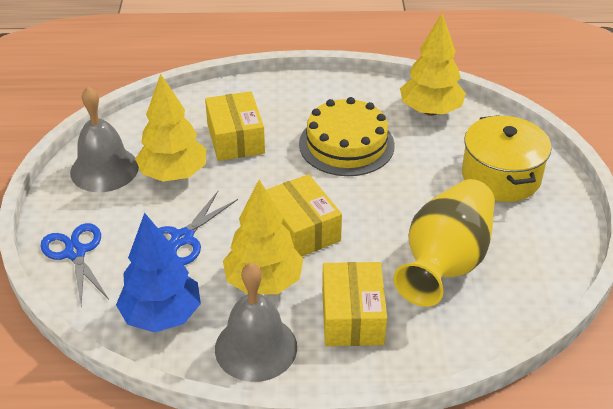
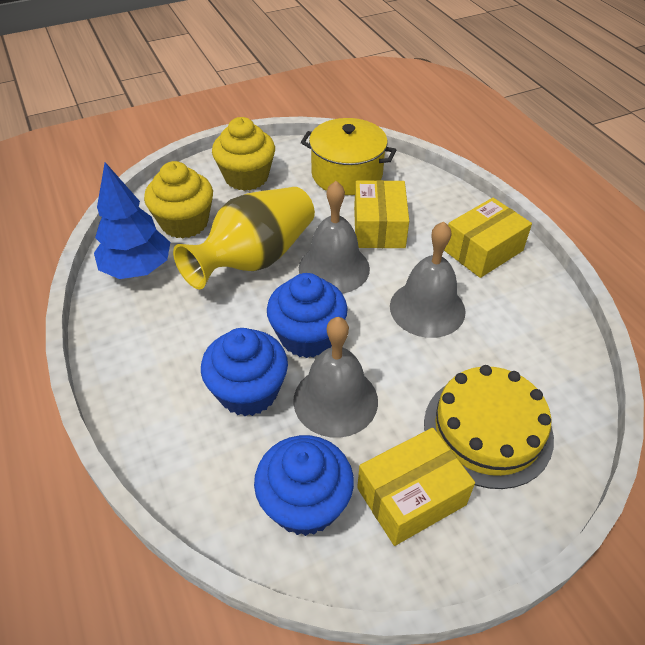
blue cupcake: 0 -> 3
blue scissors: 2 -> 0
grey bell: 2 -> 3
yellow cupcake: 0 -> 2
yellow tree: 3 -> 0

